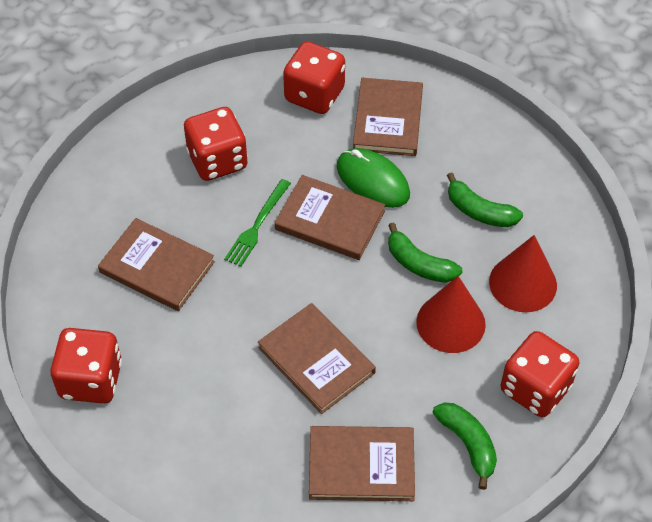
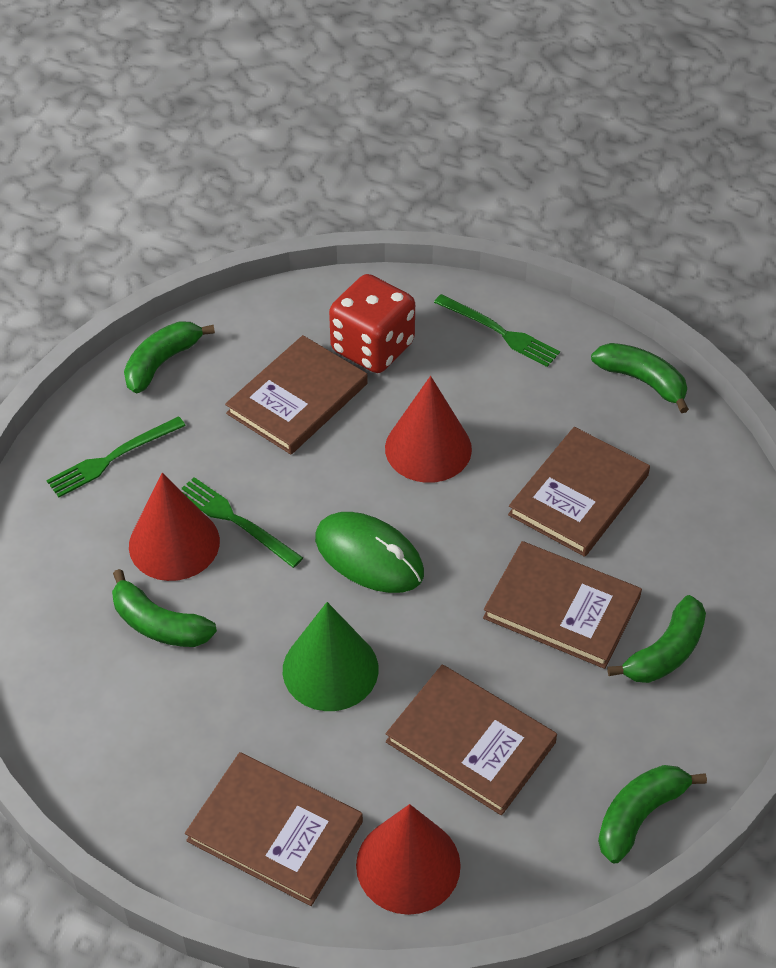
green banana: 3 -> 5
green cone: 0 -> 1
green fork: 1 -> 3
red cone: 2 -> 3
red dice: 4 -> 1

